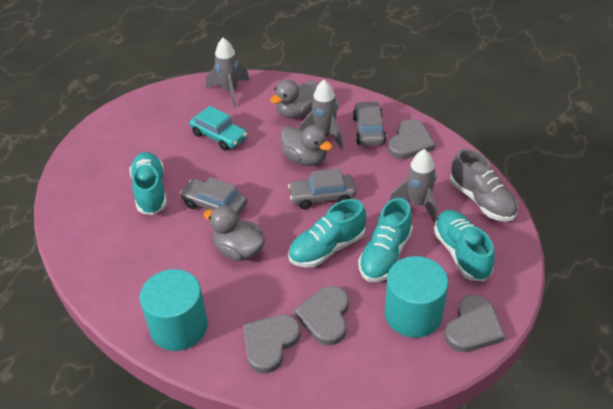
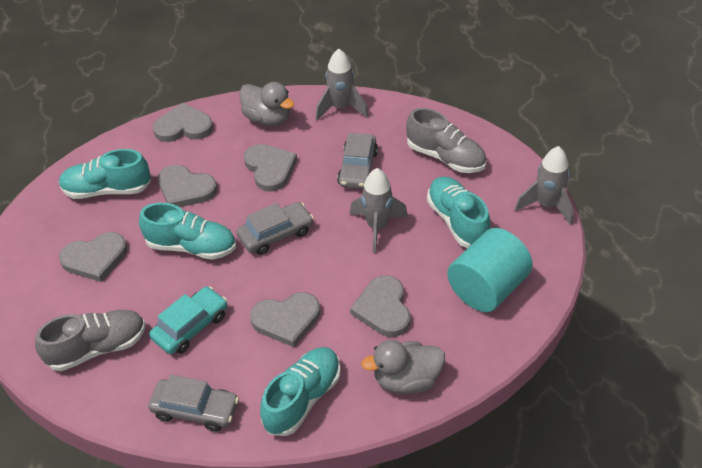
grey duck: 3 -> 2
grey heart: 4 -> 6
grey shoe: 1 -> 2
turquoise cylinder: 2 -> 1

